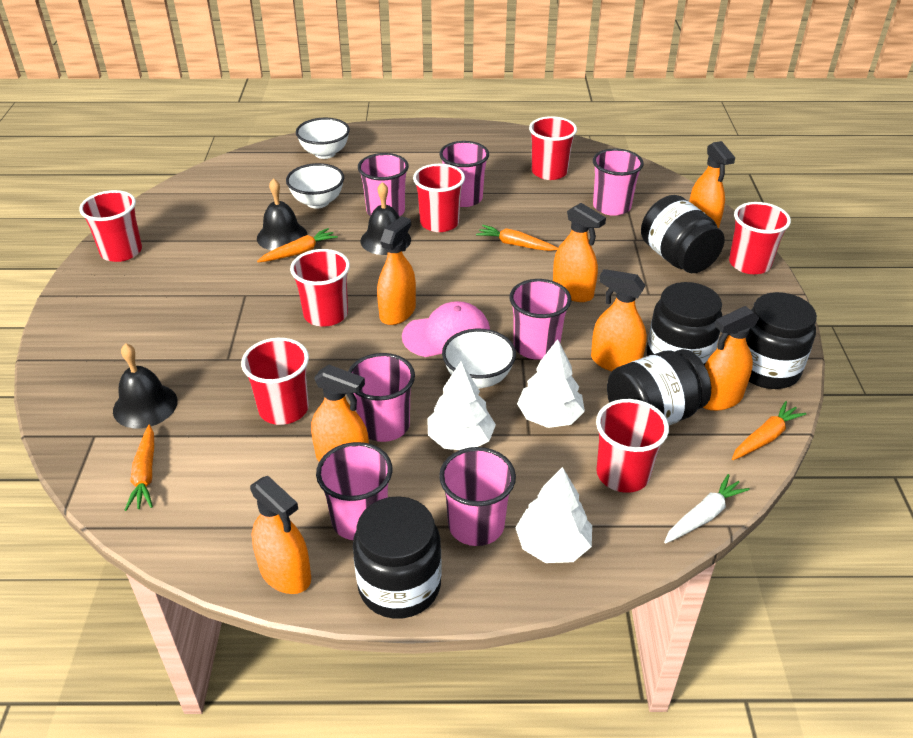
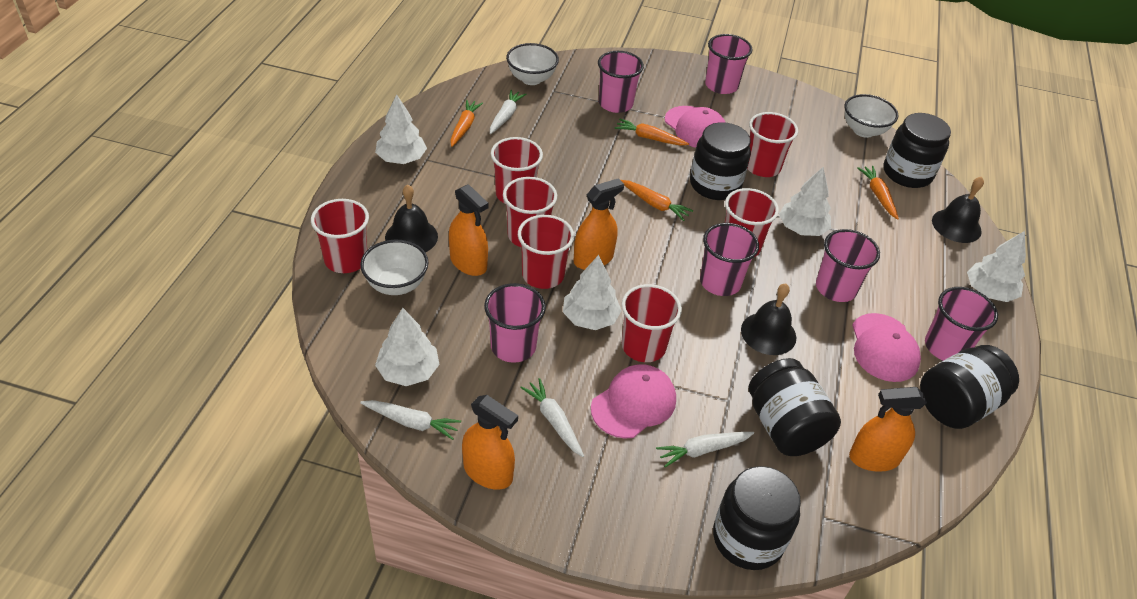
orange spray bottle: 7 -> 4
pink cap: 1 -> 3
pink cup: 7 -> 6
white carrot: 1 -> 4
white tree: 3 -> 5

